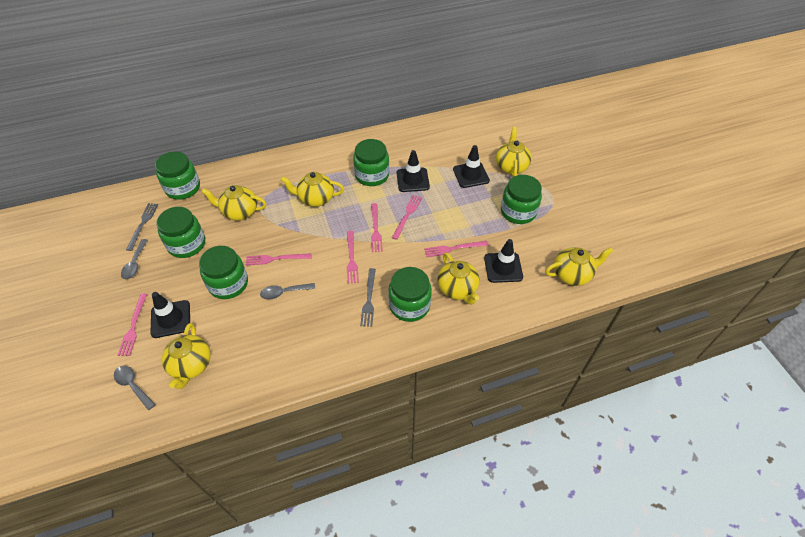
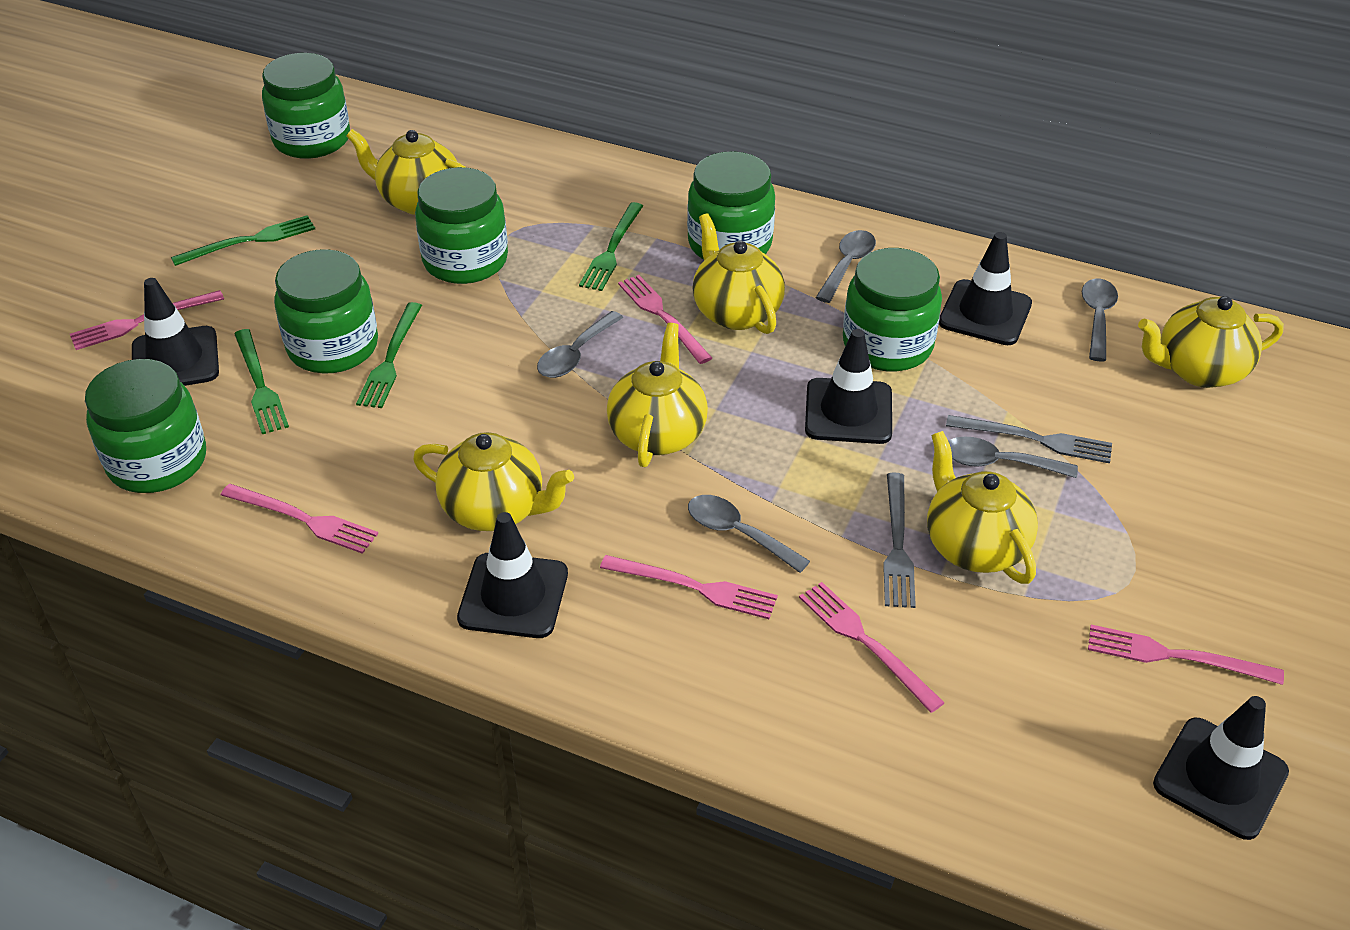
black traffic cone: 4 -> 5
green fork: 0 -> 4
grey spoon: 3 -> 5

